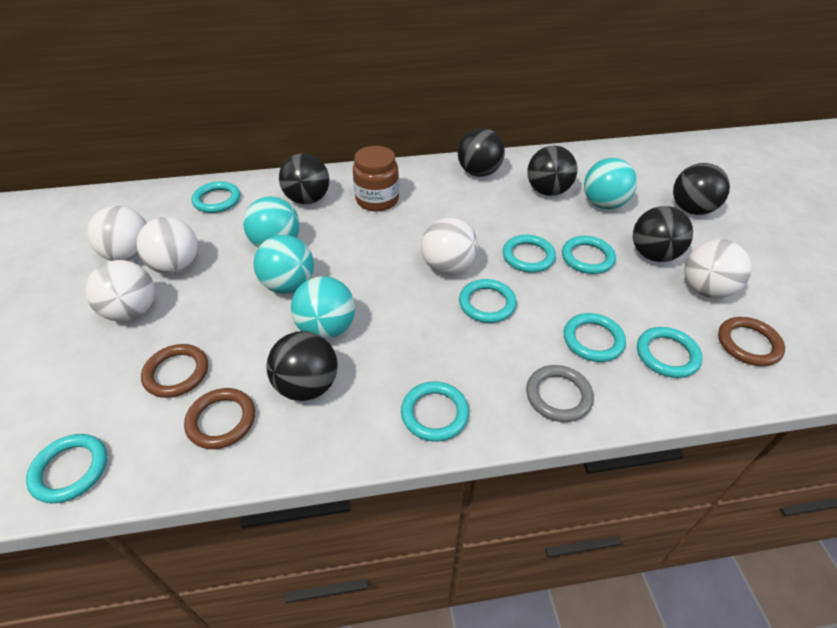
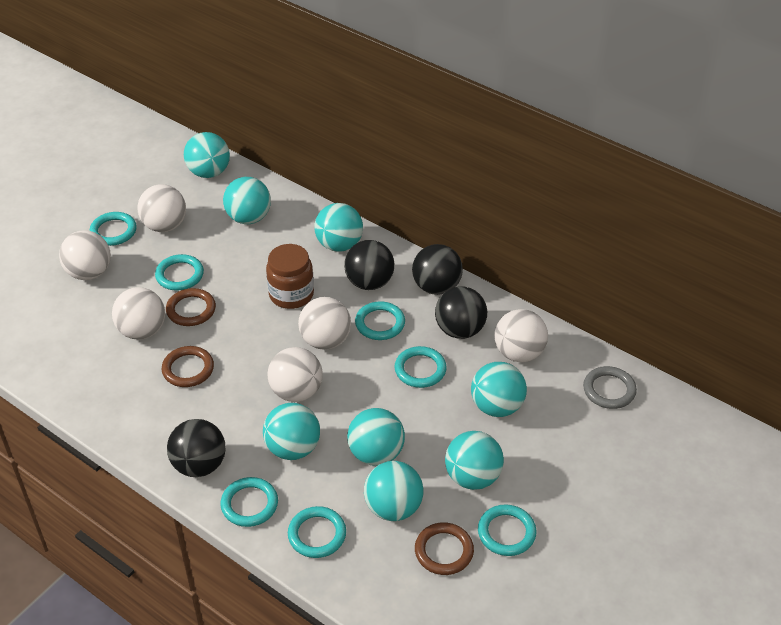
black ball: 6 -> 4
turquoise ball: 4 -> 8
turquoise ring: 8 -> 7
white ball: 5 -> 6

